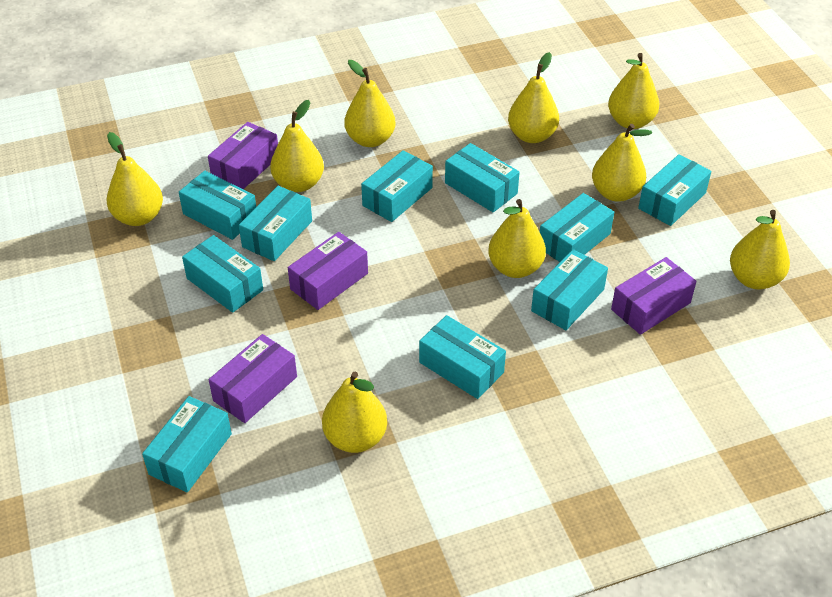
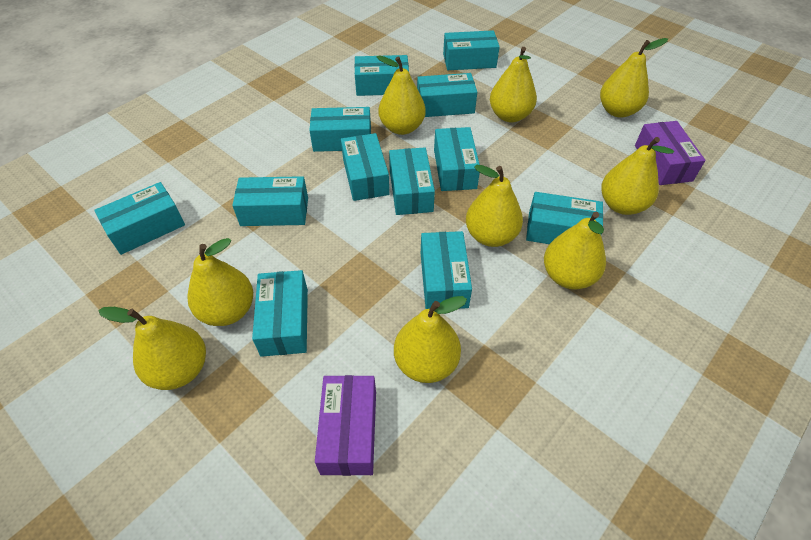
purple box: 4 -> 2
turquoise box: 10 -> 12

